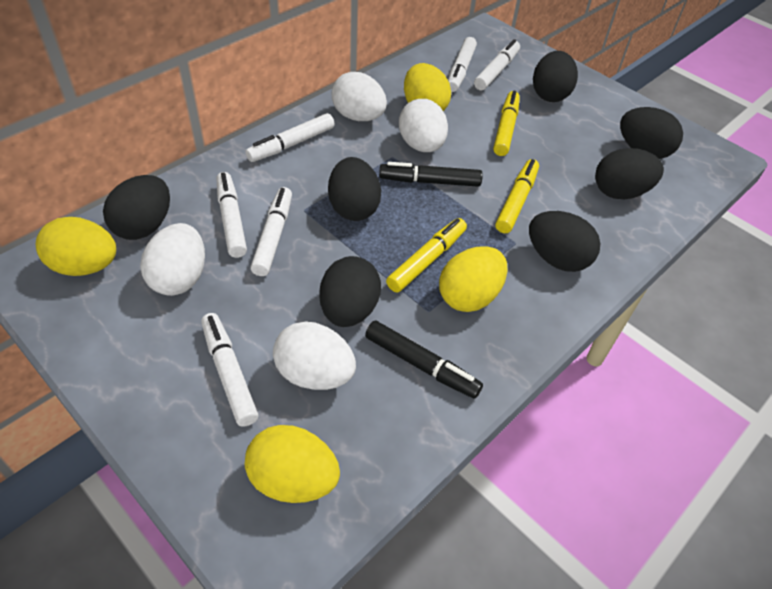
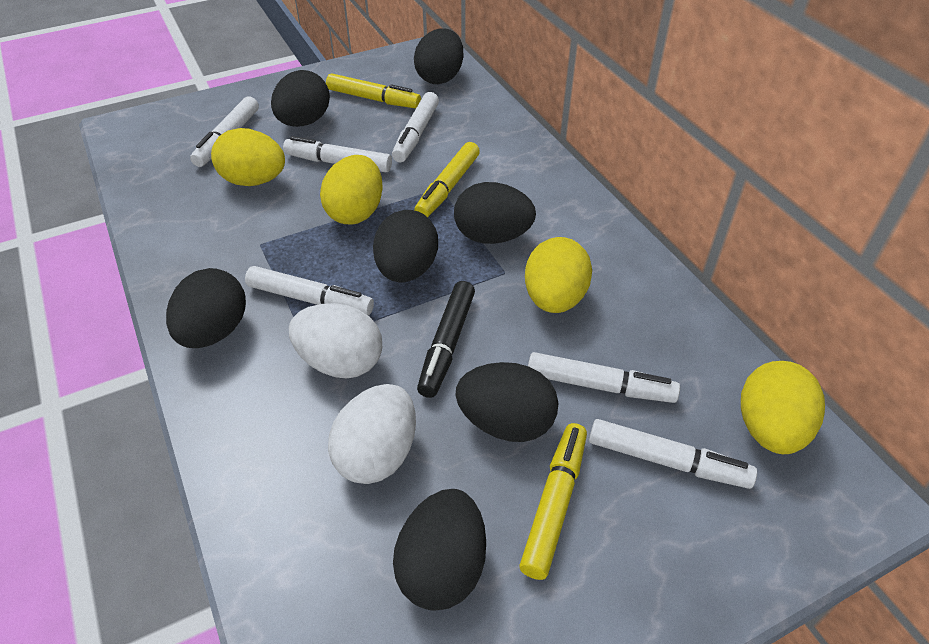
black marker: 2 -> 1
white egg: 4 -> 2

